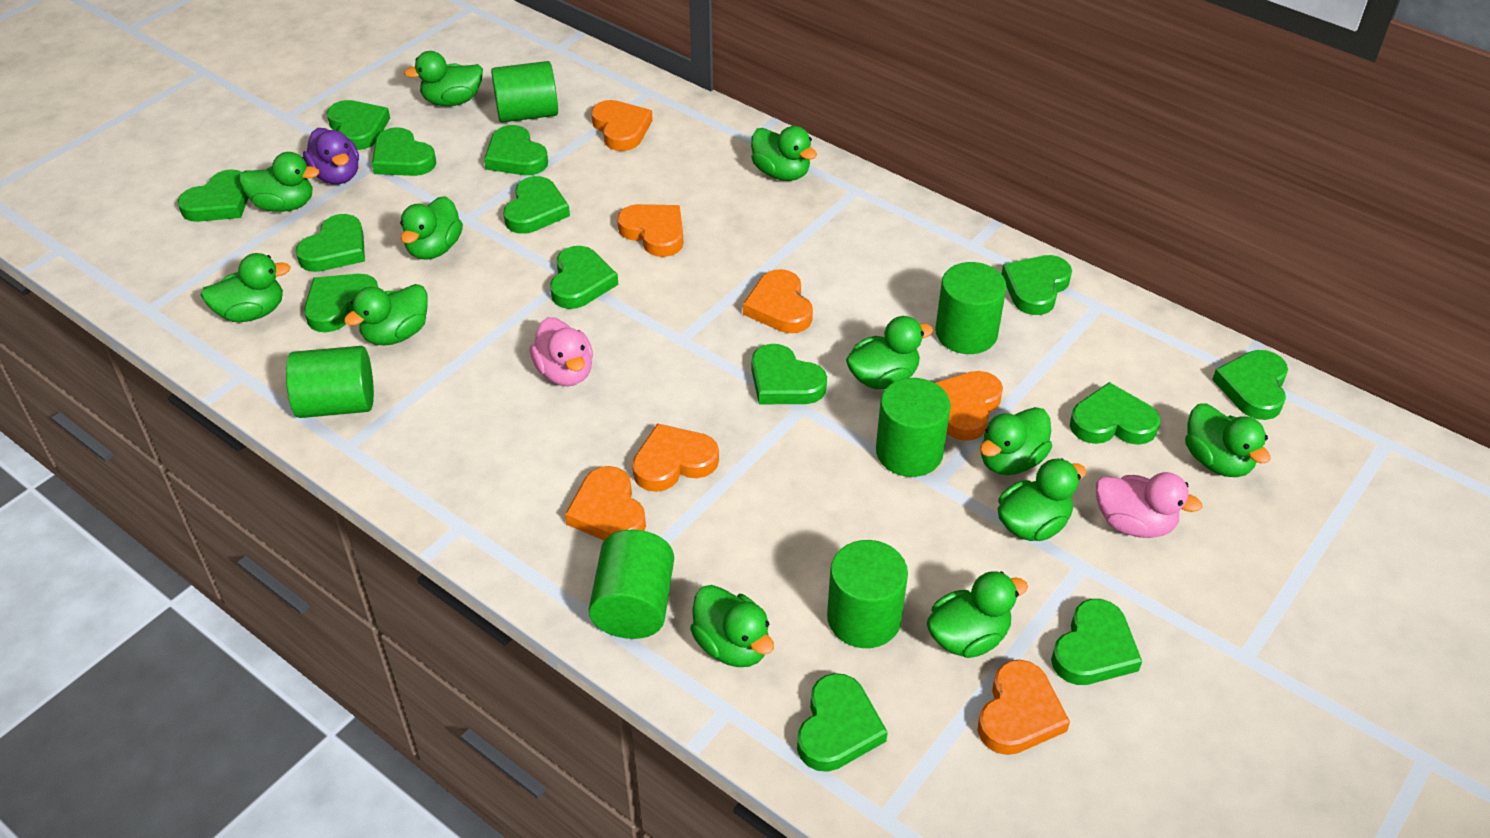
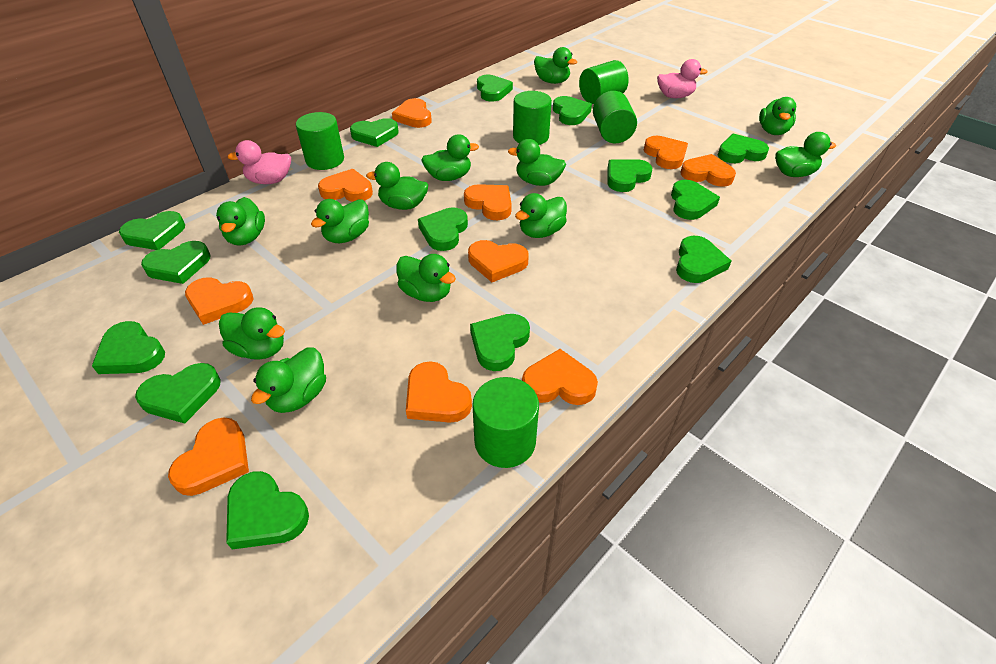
green cylinder: 6 -> 5
orange heart: 7 -> 10
purple duck: 1 -> 0

